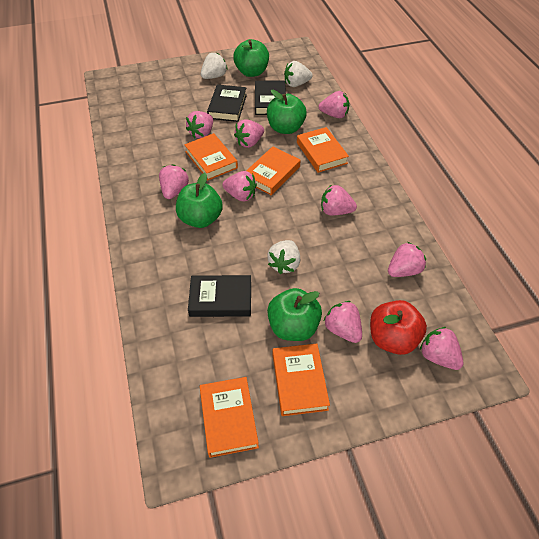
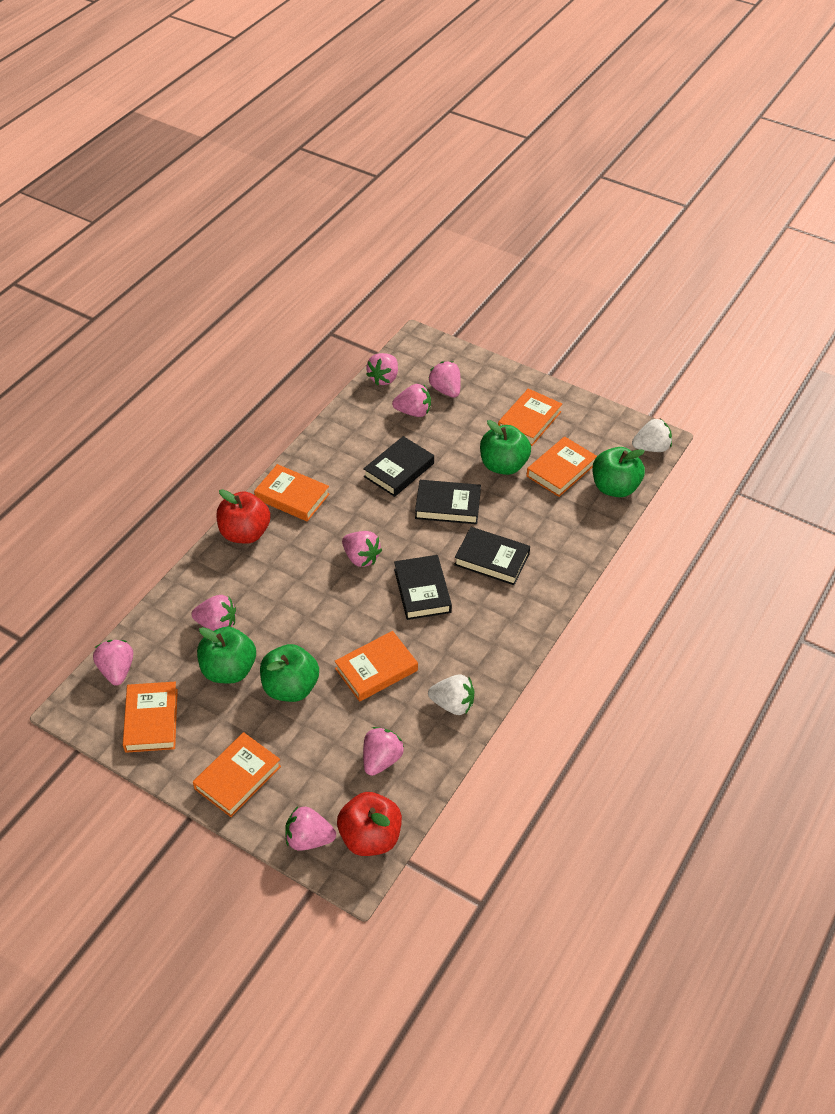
black book: 3 -> 4
orange book: 5 -> 6
pink strawberry: 9 -> 8
red apple: 1 -> 2
white strawberry: 3 -> 2

